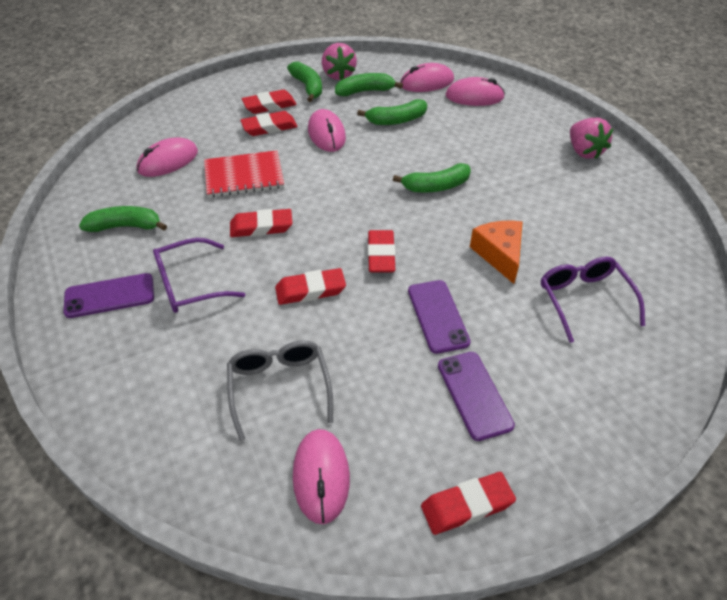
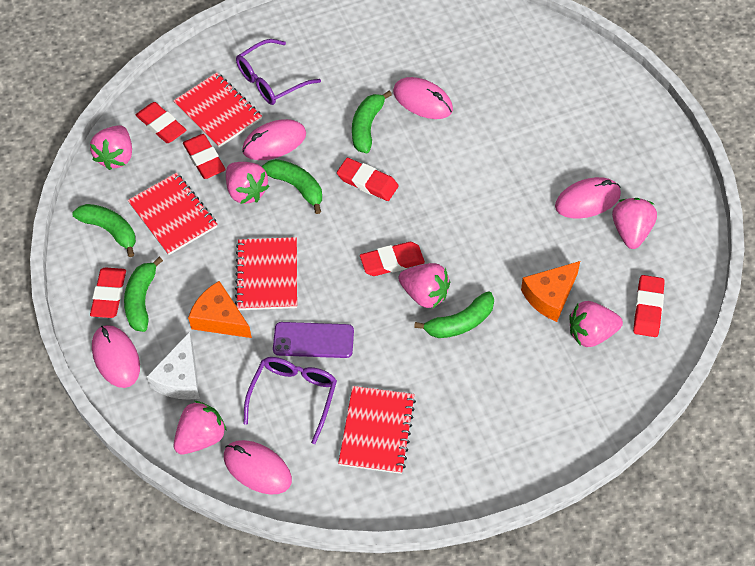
grey glasses: 1 -> 0
orange cheese: 1 -> 2
pink strawberry: 2 -> 6
purple phone: 3 -> 1
red notebook: 1 -> 4
white cheese: 0 -> 1

